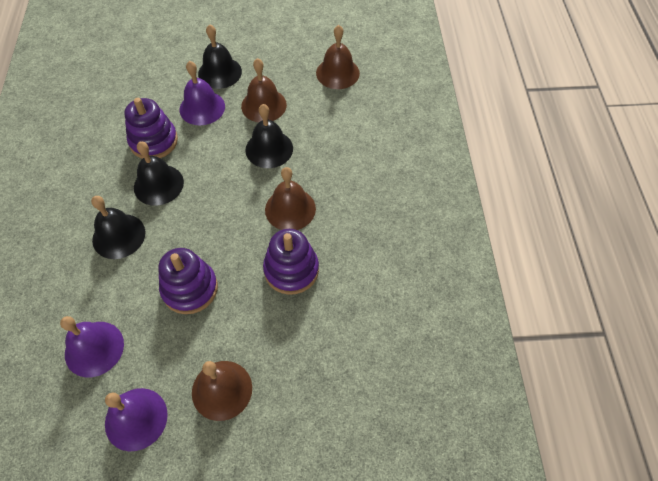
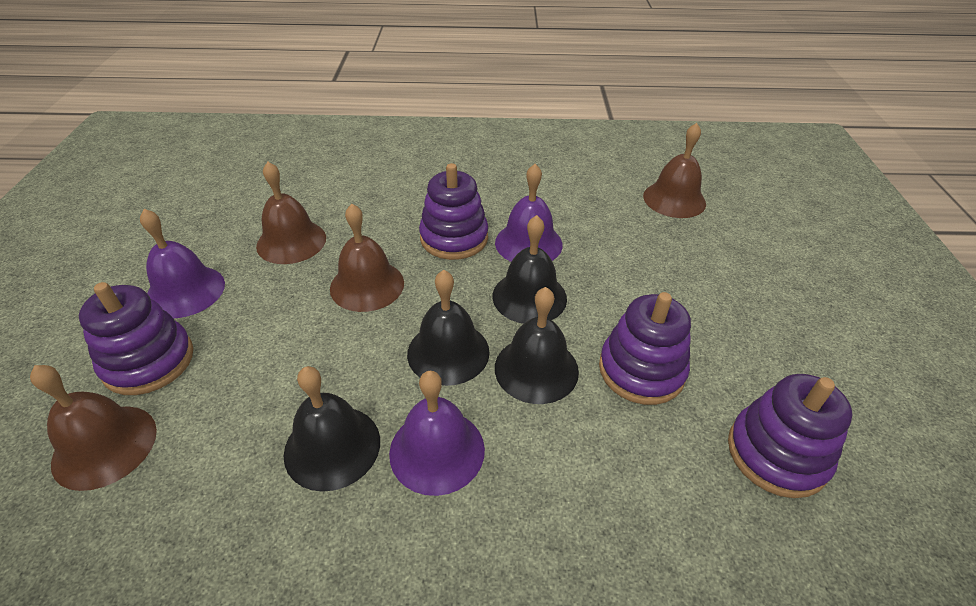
purple stacking toy: 3 -> 4

